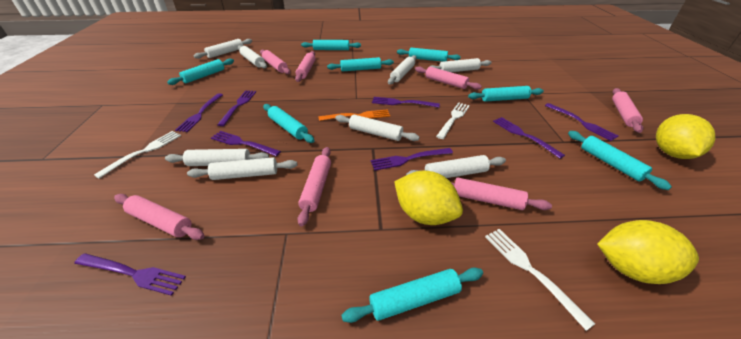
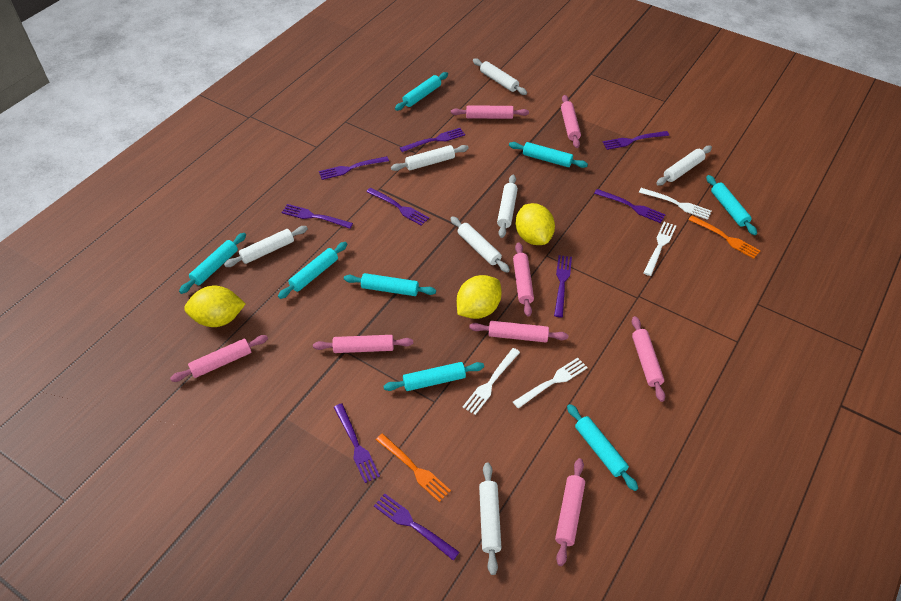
orange fork: 1 -> 2
pink rolling pin: 7 -> 8
purple fork: 8 -> 9
white fork: 3 -> 4
white rolling pin: 8 -> 7

